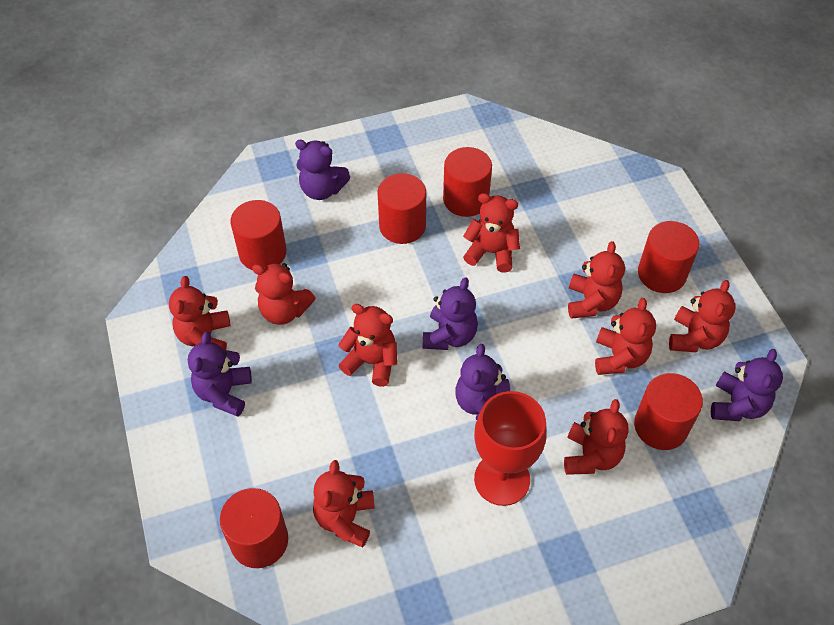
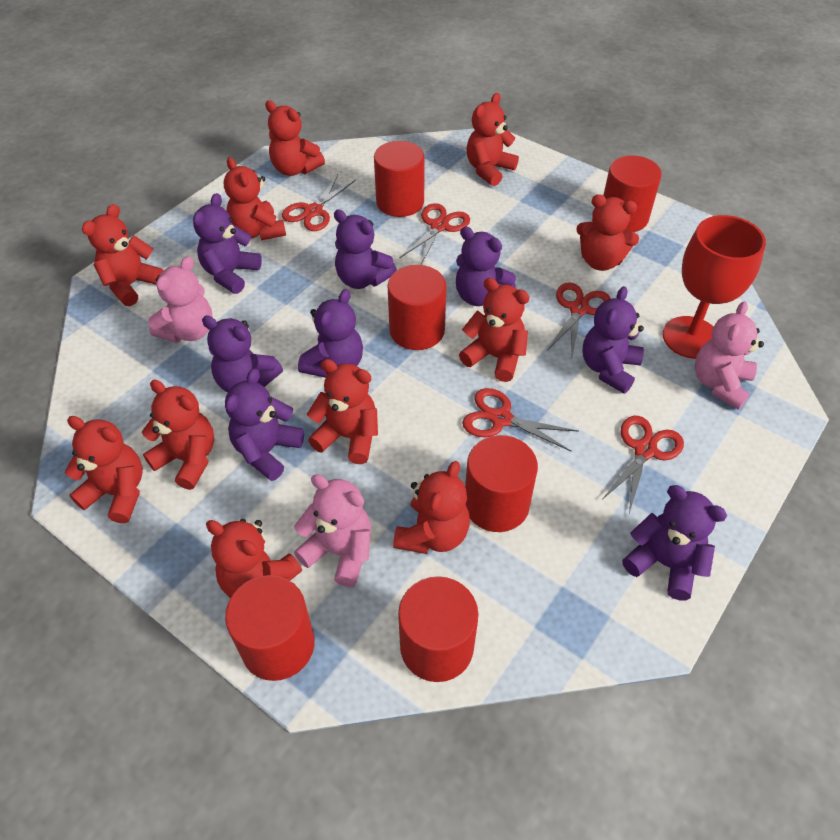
pink teddy bear: 0 -> 3
purple teddy bear: 5 -> 8
red scissors: 0 -> 5
red teddy bear: 9 -> 11

